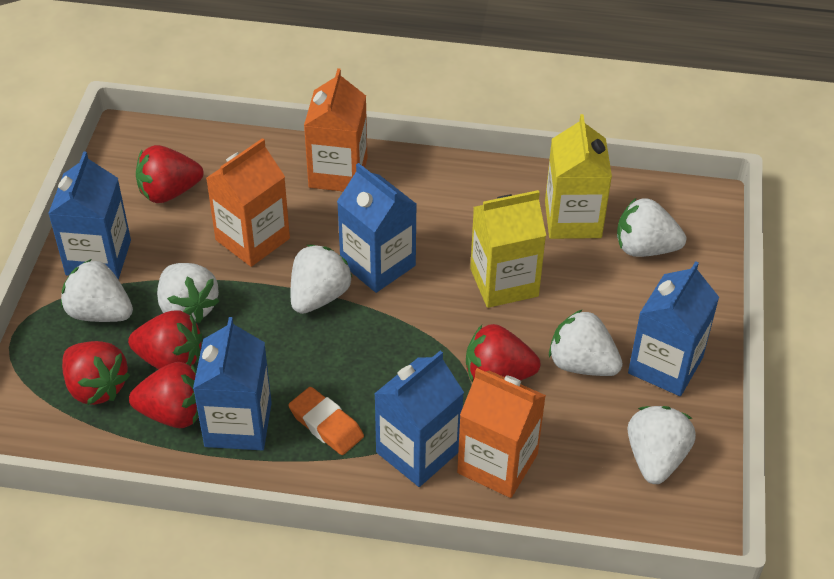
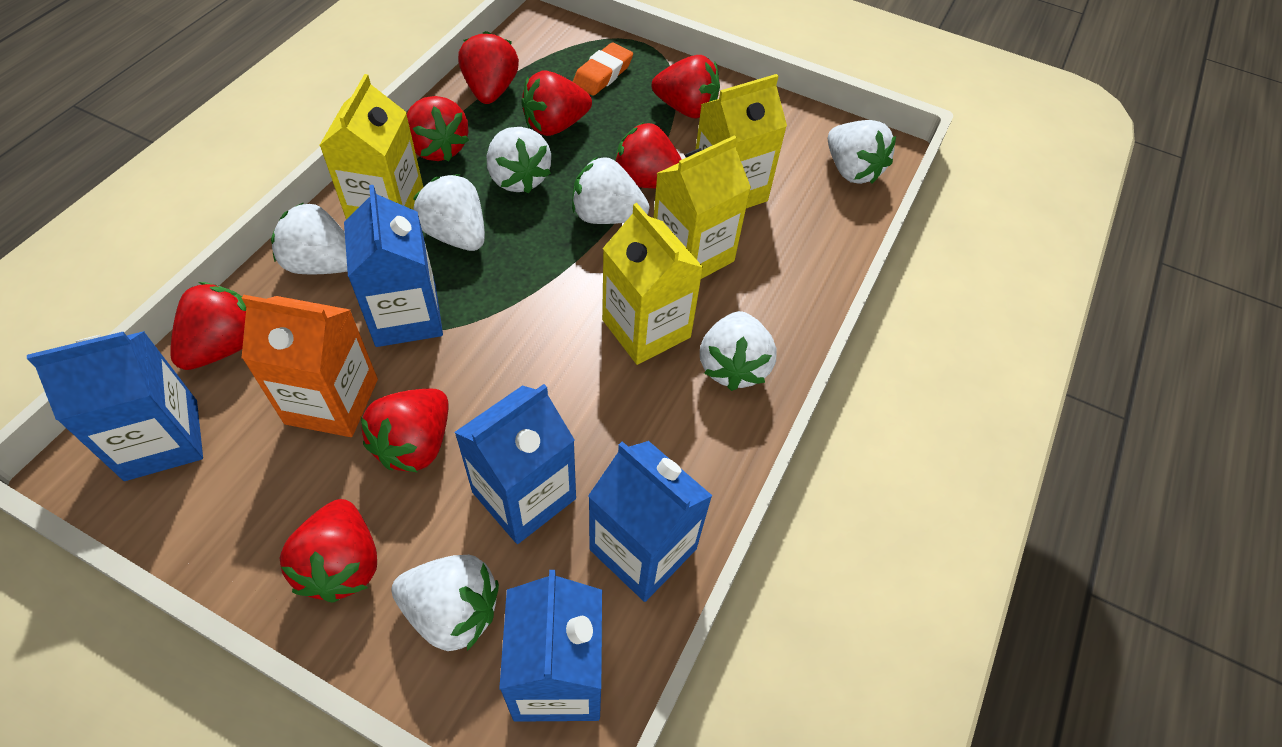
orange carton: 3 -> 1
red strawberry: 5 -> 8
white strawberry: 6 -> 7
yellow carton: 2 -> 4

